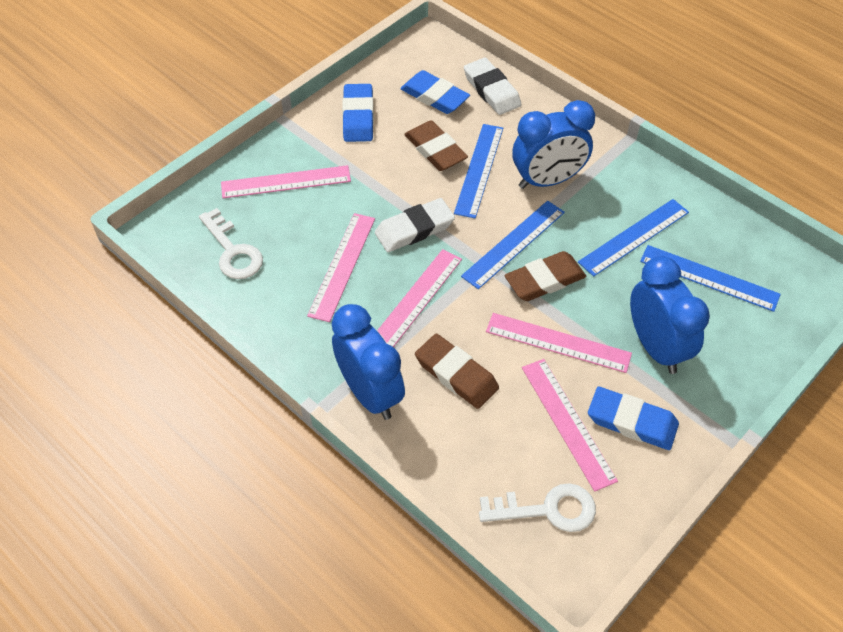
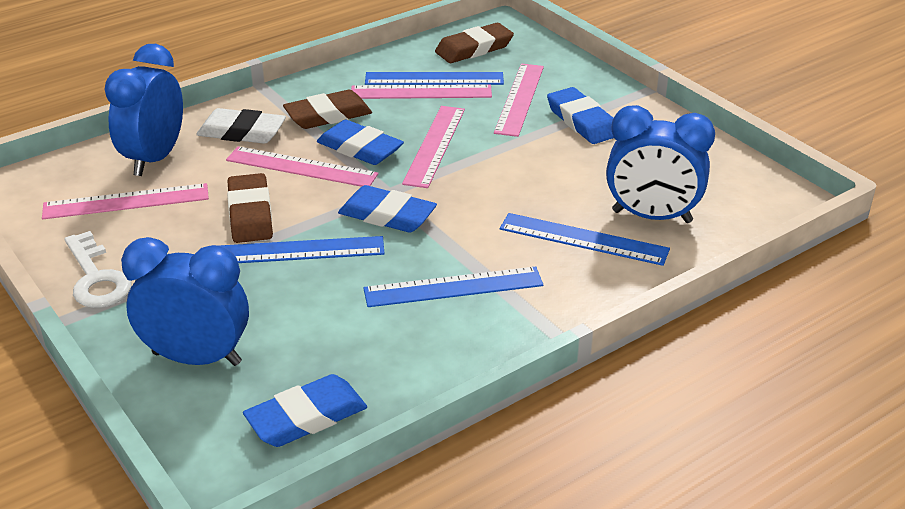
blue eraser: 3 -> 4
white eraser: 2 -> 1
white key: 2 -> 1

